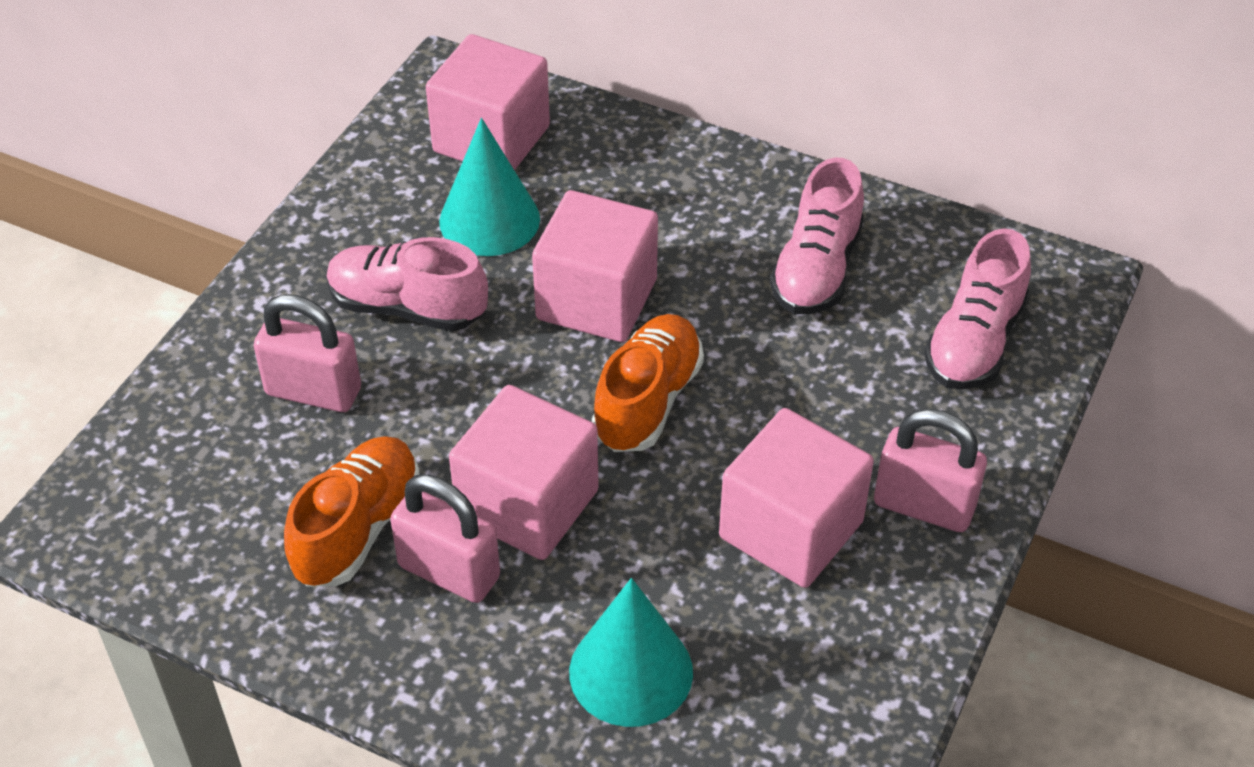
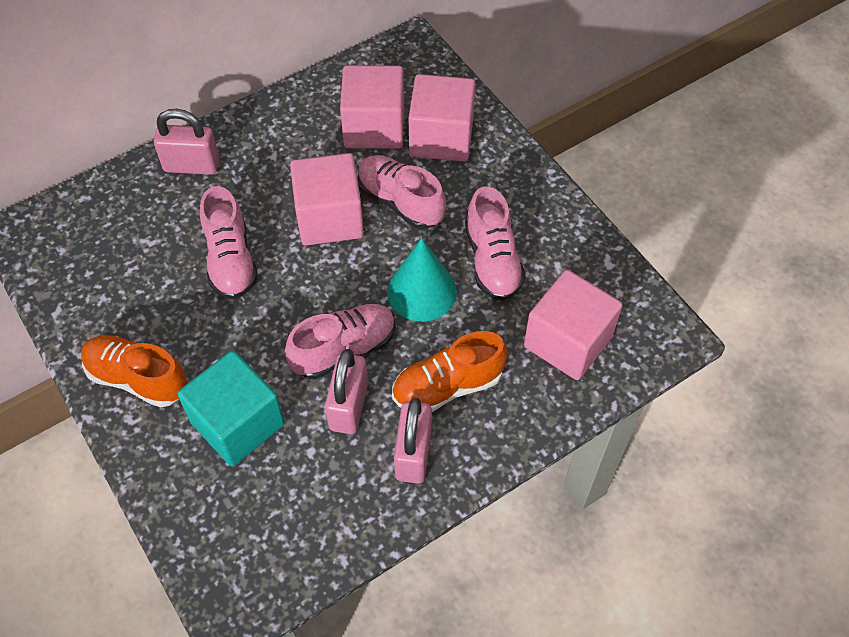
pink shoe: 3 -> 4
turquoise cone: 2 -> 1
turquoise cube: 0 -> 1

